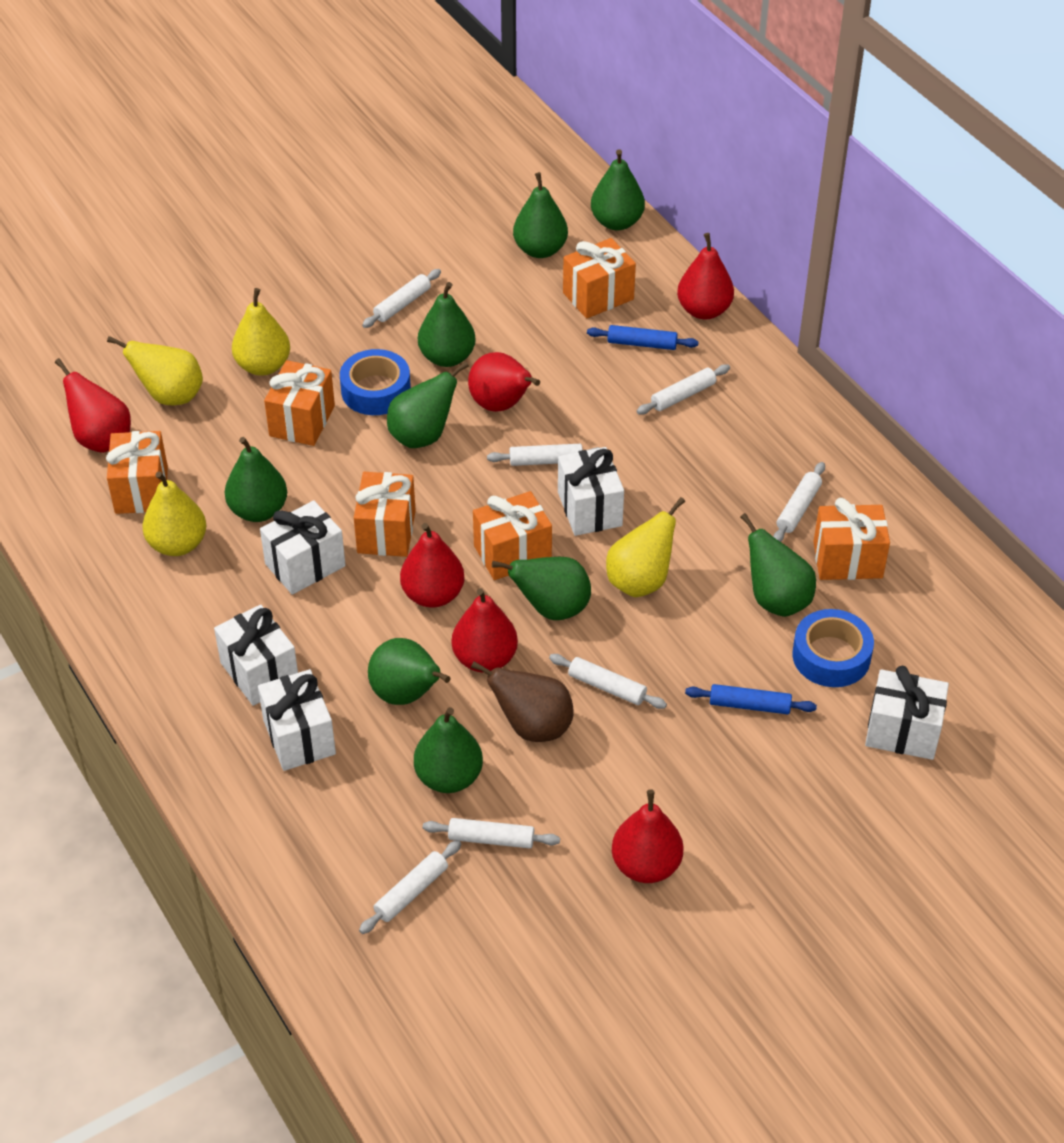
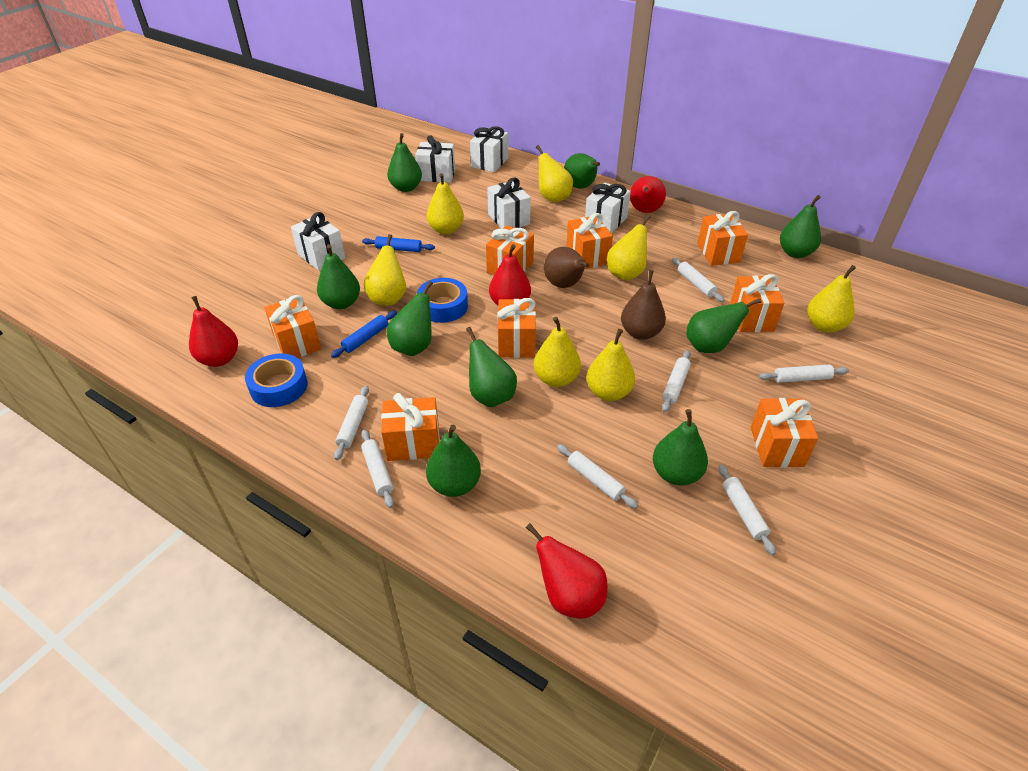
brown pear: 1 -> 2
orange gift: 6 -> 8
red pear: 6 -> 4
yellow pear: 4 -> 7

